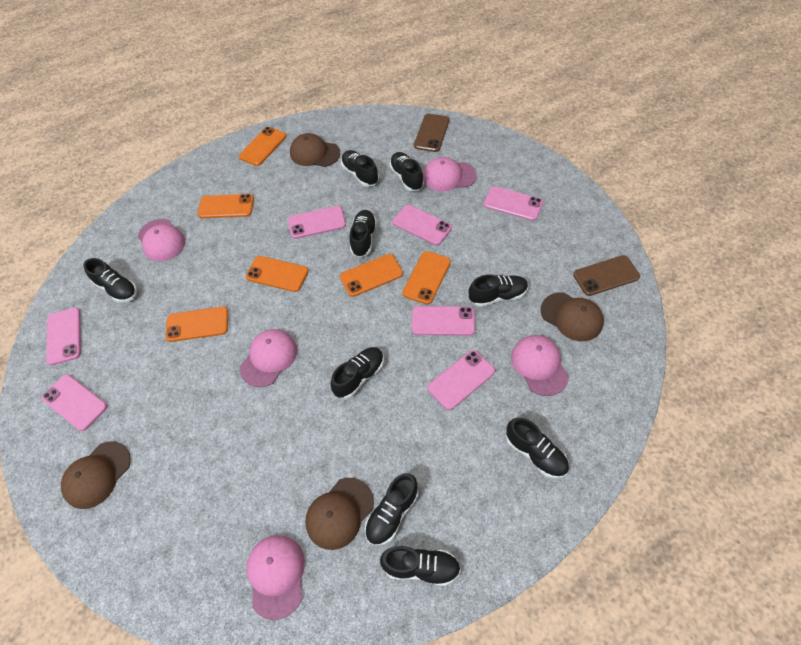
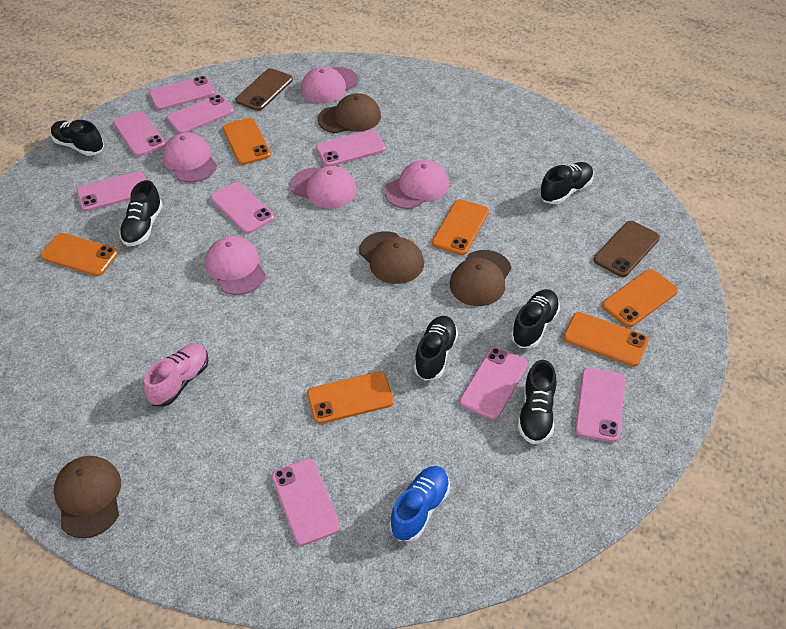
black shoe: 9 -> 6
blue shoe: 0 -> 1
pink phone: 7 -> 9
pink shoe: 0 -> 1

